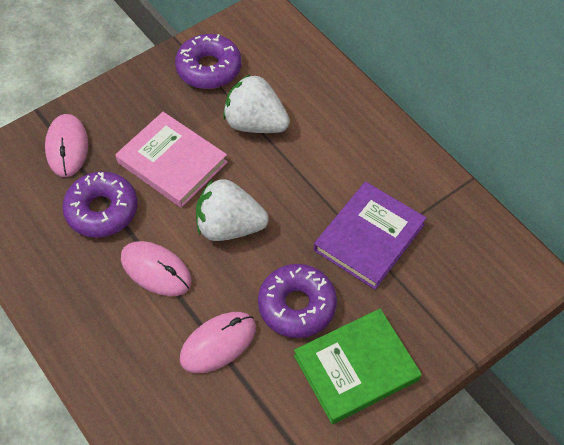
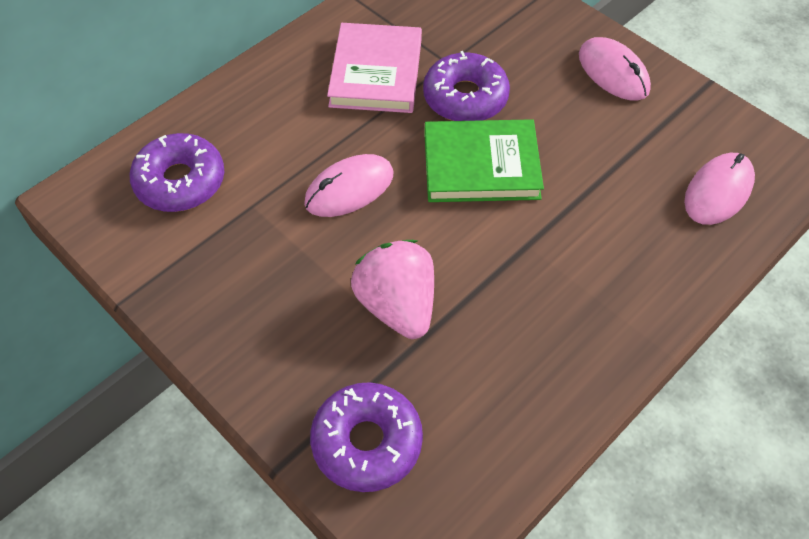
pink strawberry: 0 -> 1
purple book: 1 -> 0
white strawberry: 2 -> 0

